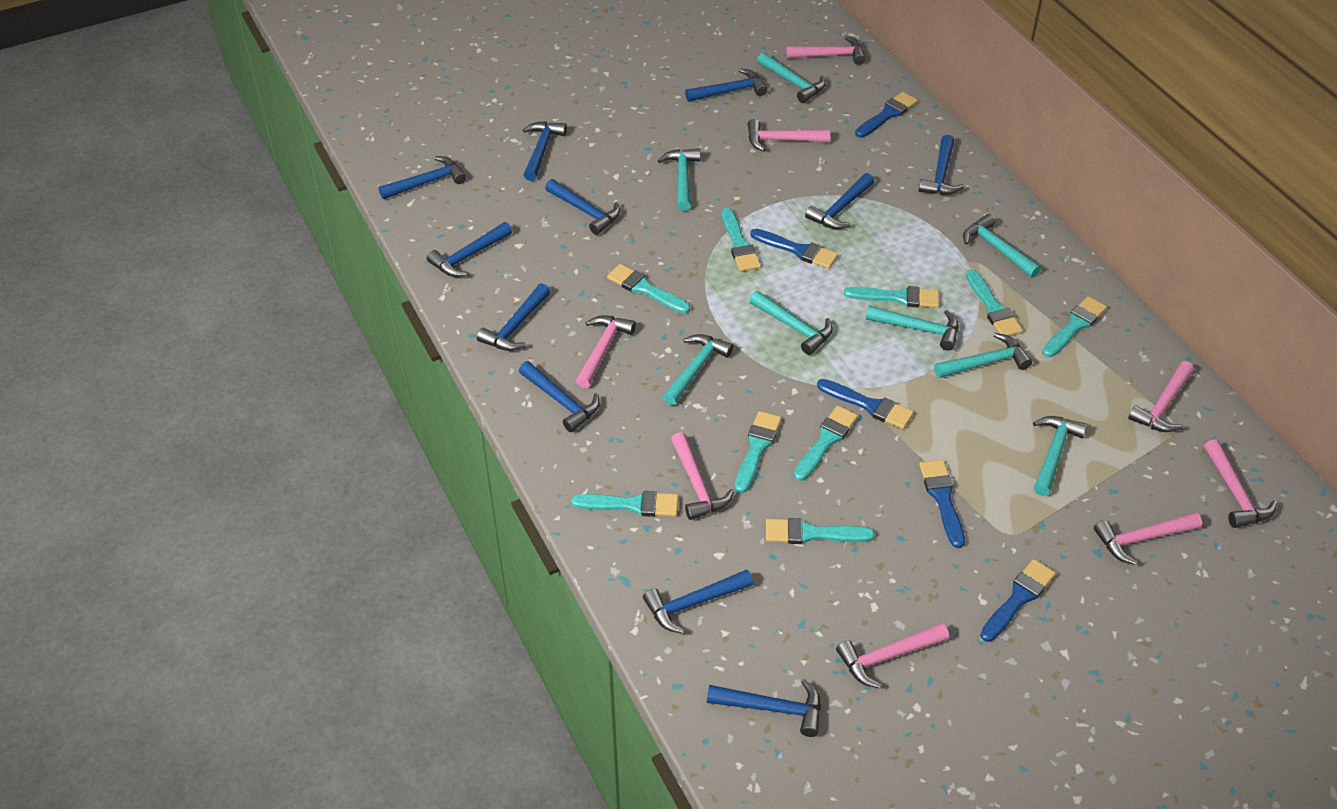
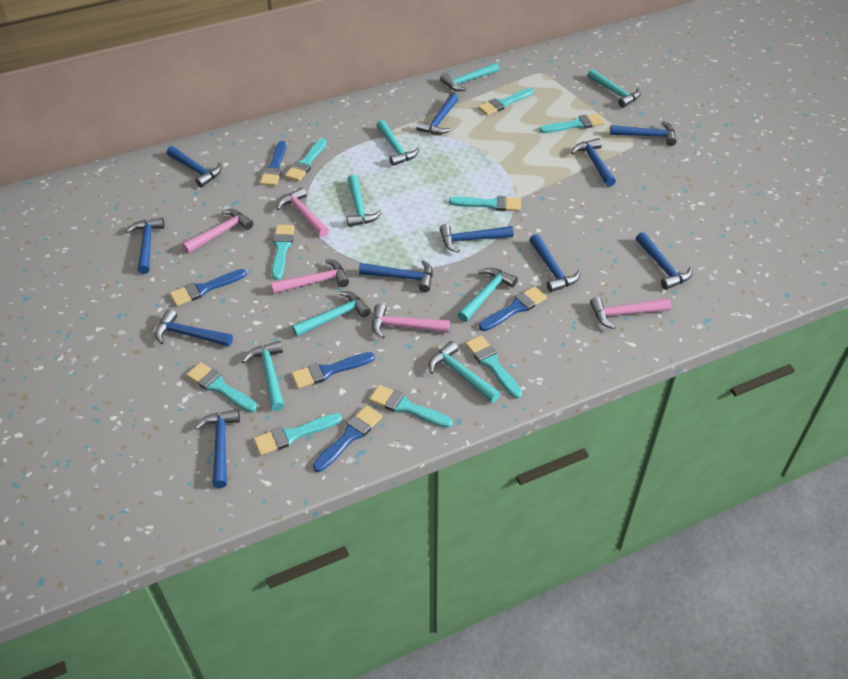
pink hammer: 8 -> 5

